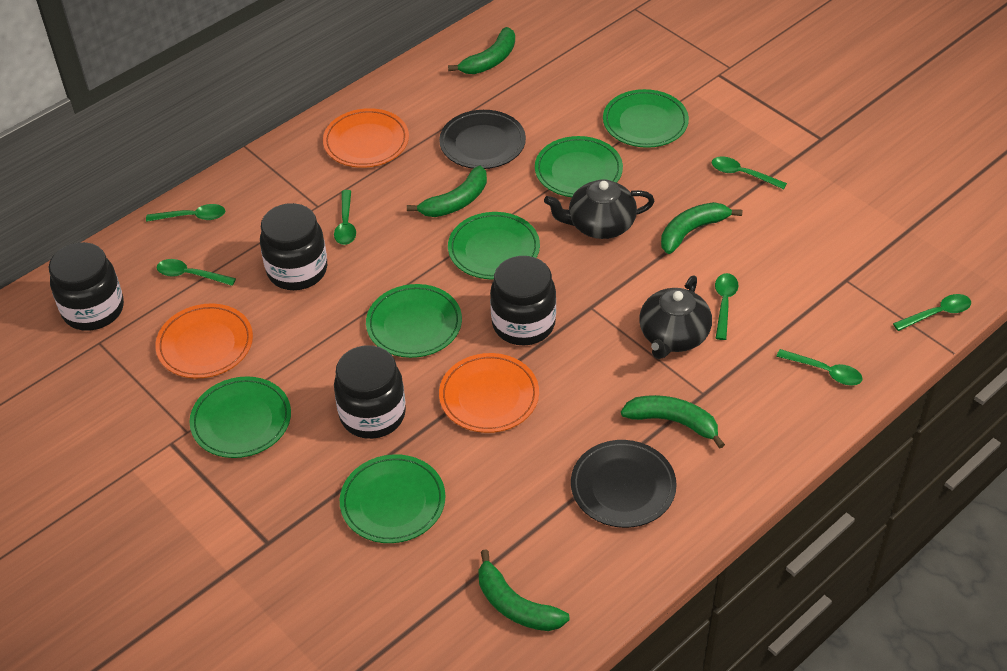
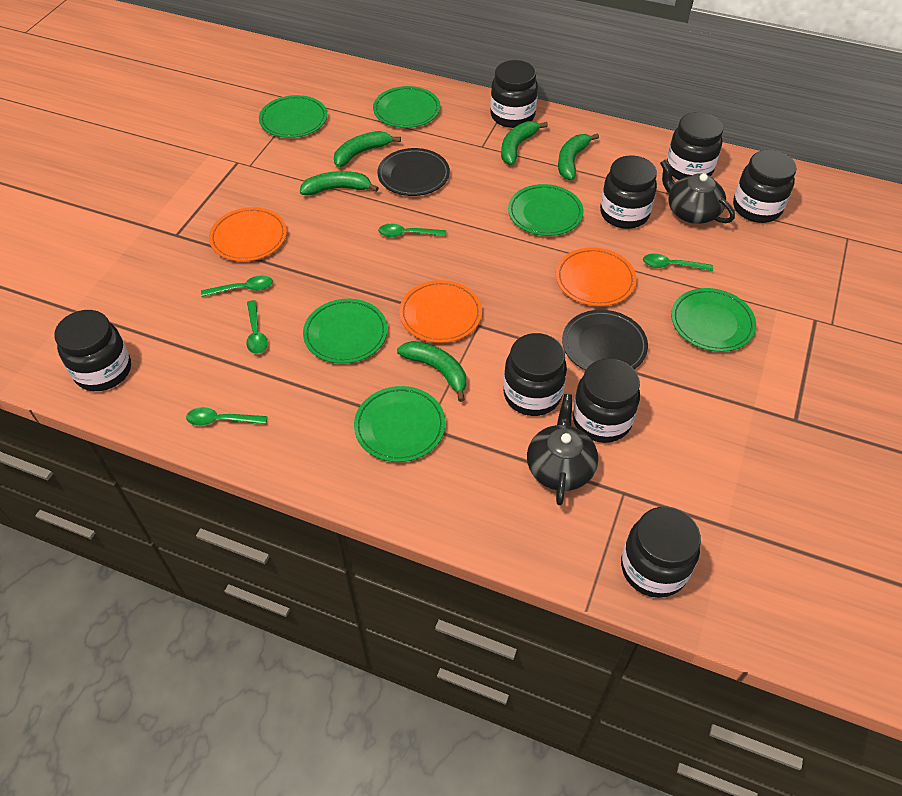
black jar: 4 -> 8
green spoon: 7 -> 5

